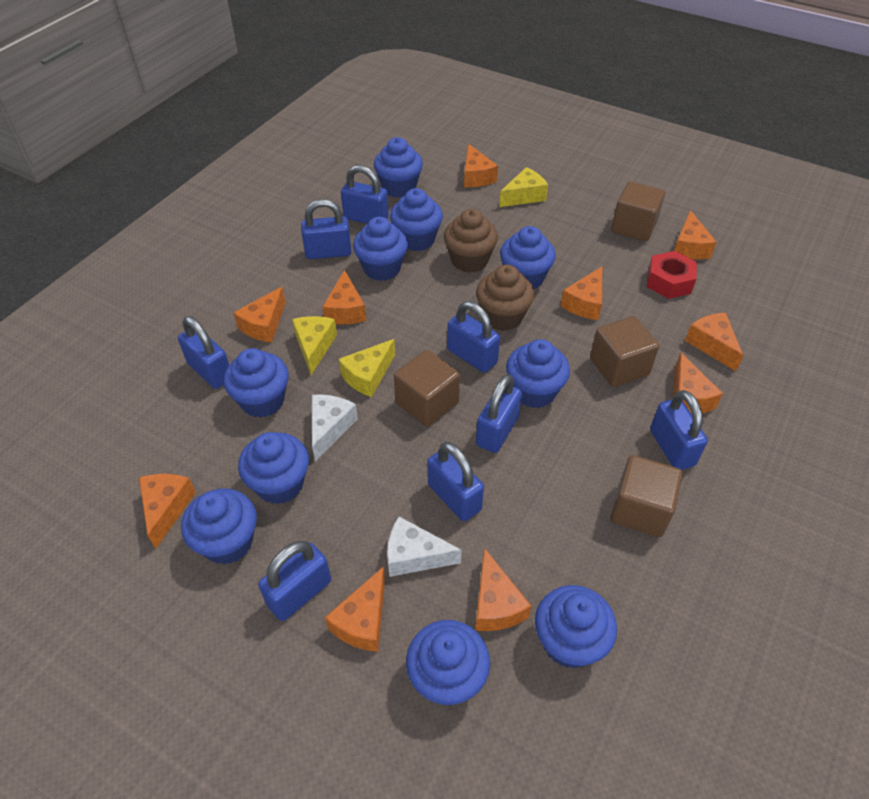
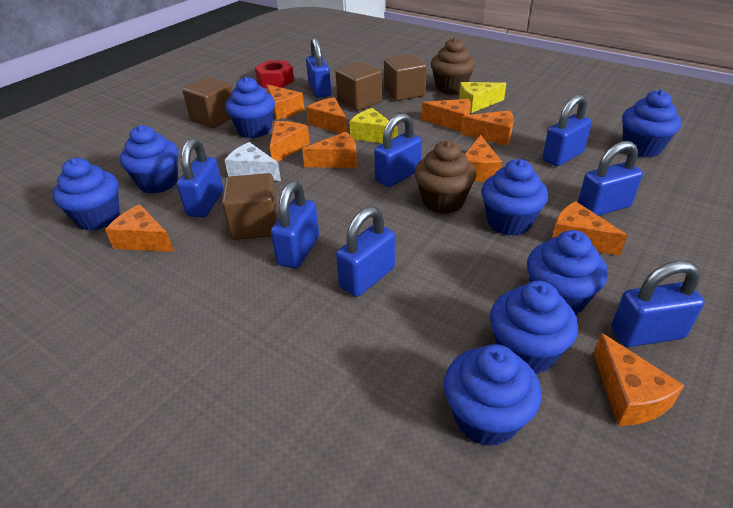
blue cupcake: 10 -> 8
white cheese: 2 -> 1
yellow cheese: 3 -> 2

